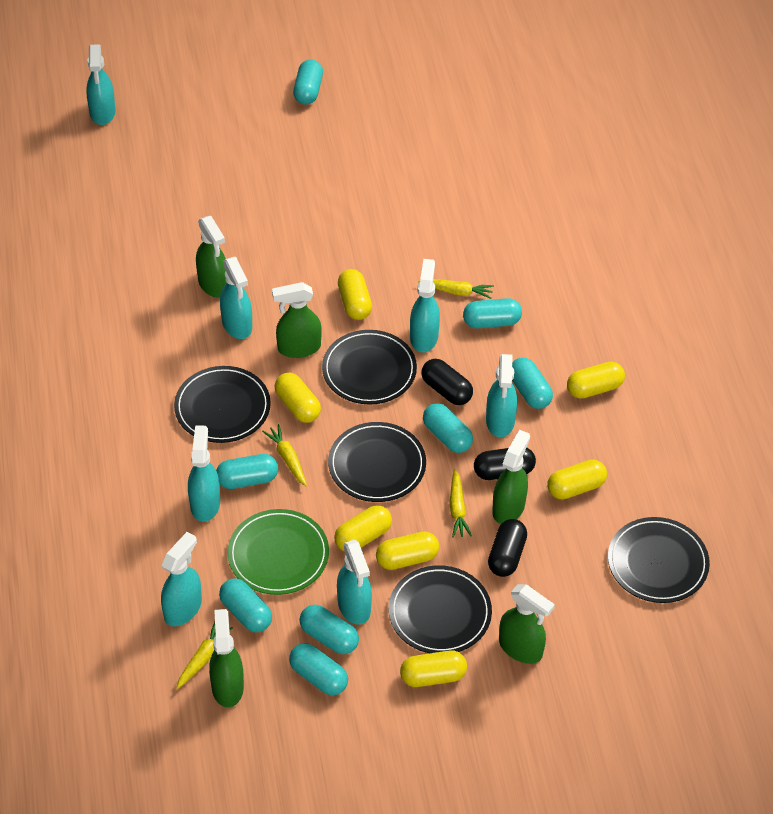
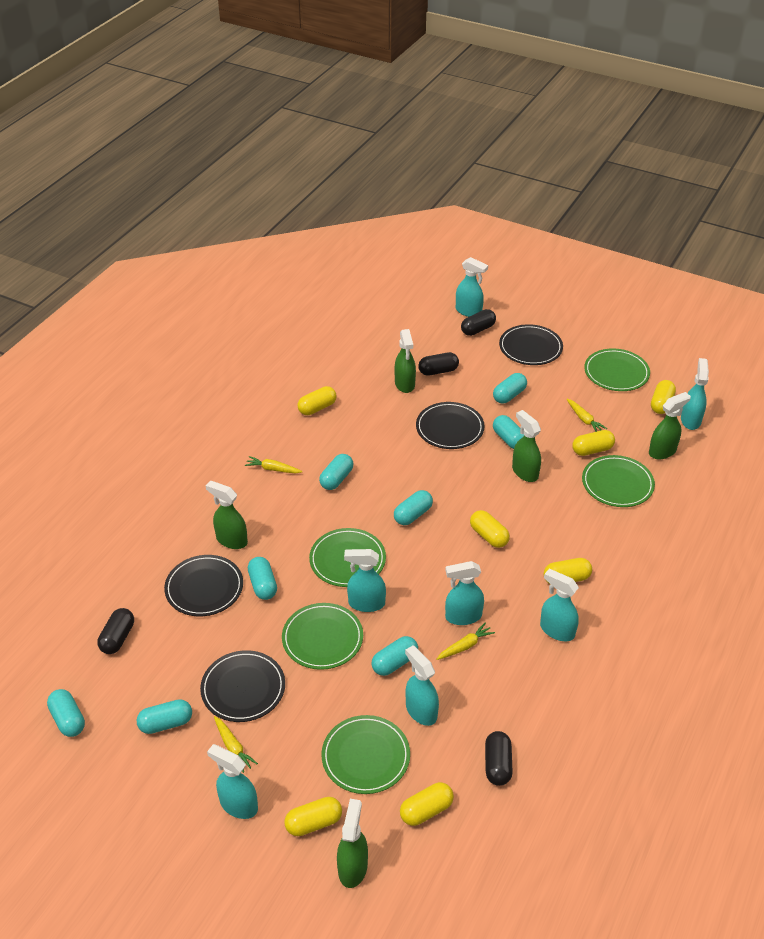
black capsule: 3 -> 4
black plate: 5 -> 4
green plate: 1 -> 5

